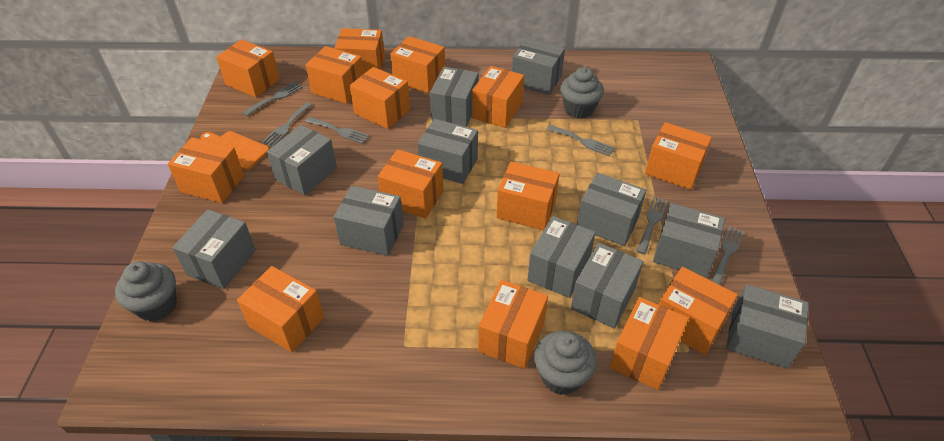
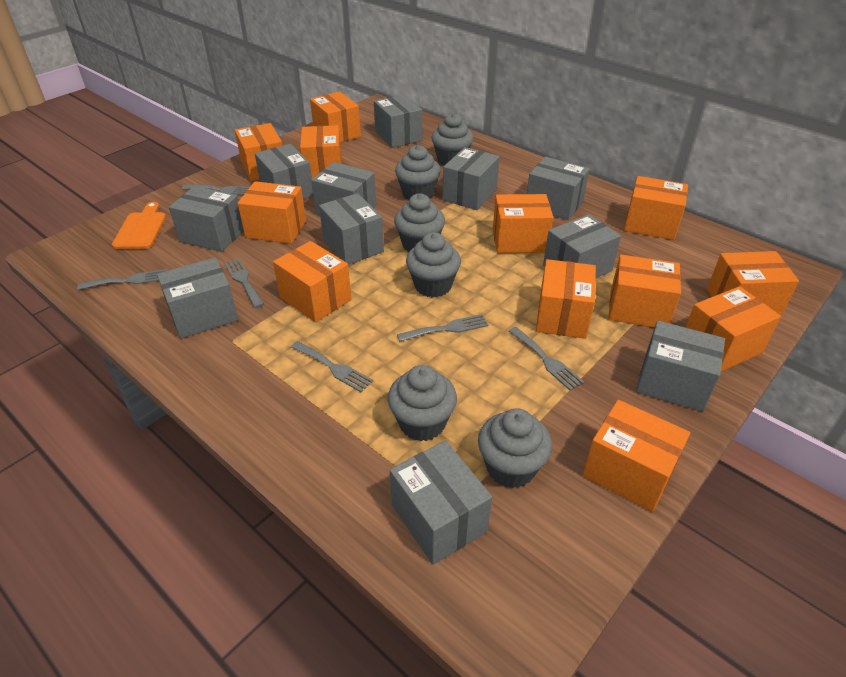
grey cupcake: 3 -> 6
orange box: 14 -> 12

